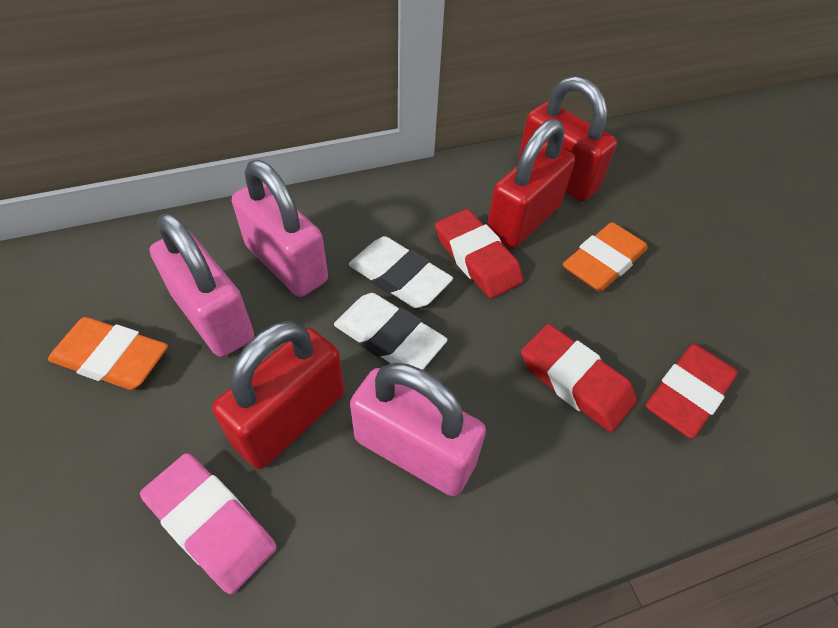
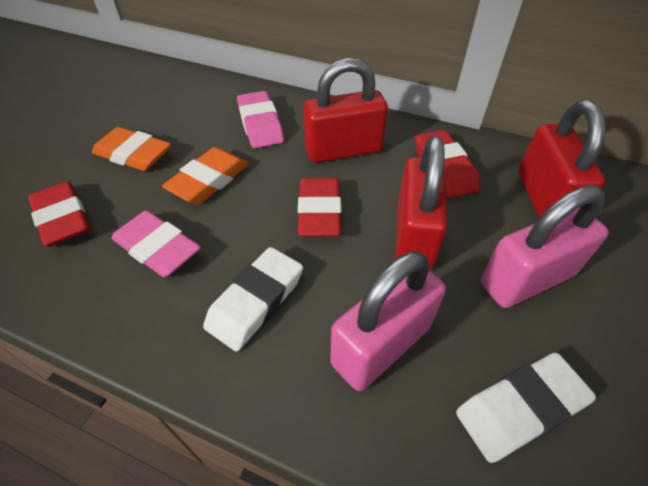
pink eraser: 1 -> 2
pink padlock: 3 -> 2

